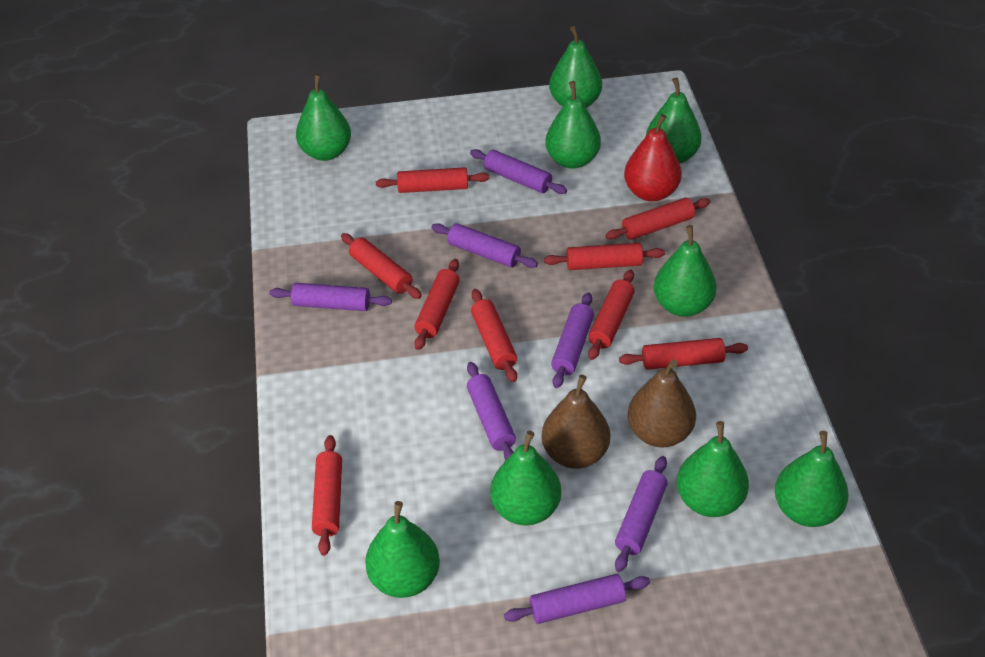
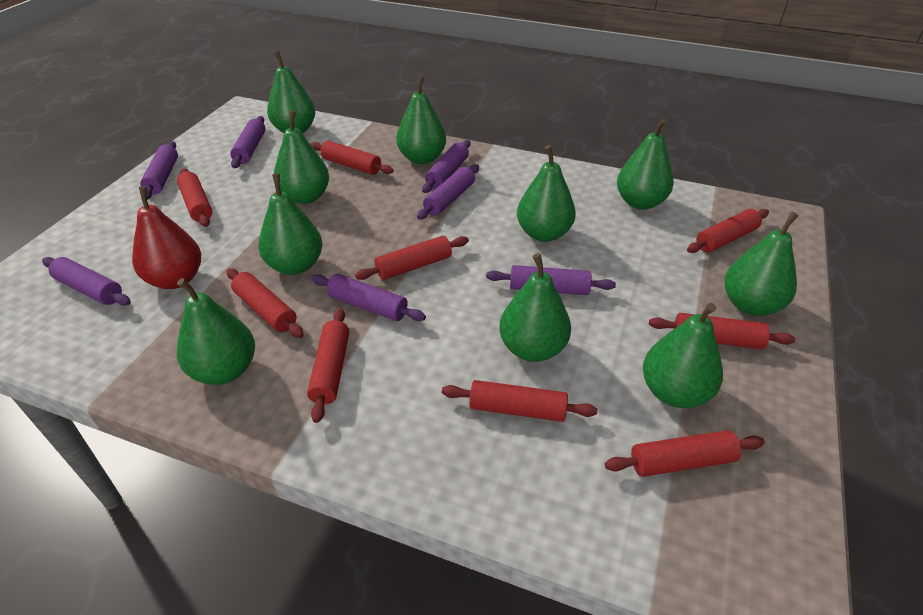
brown pear: 2 -> 0
green pear: 9 -> 10

